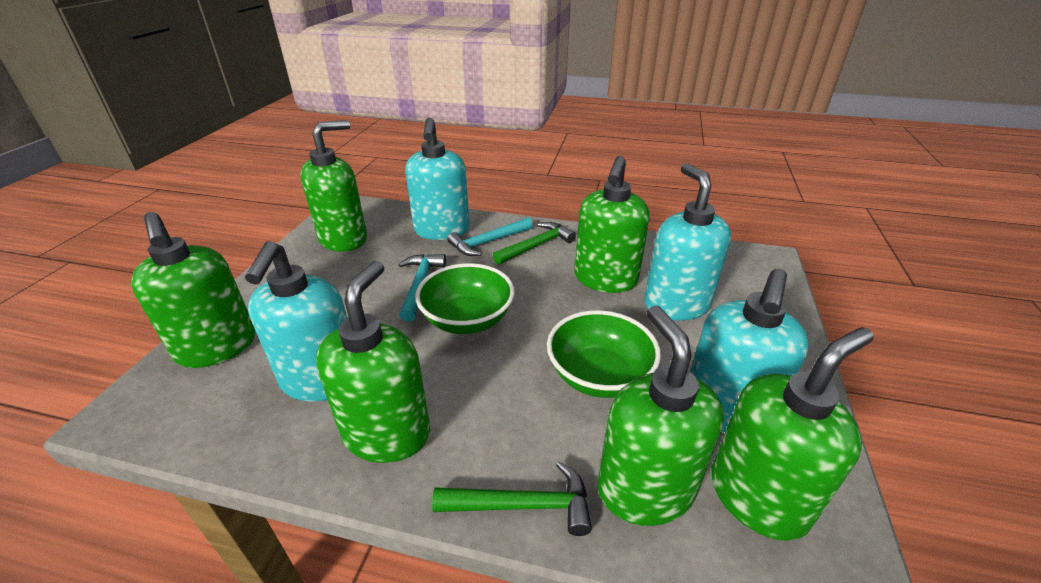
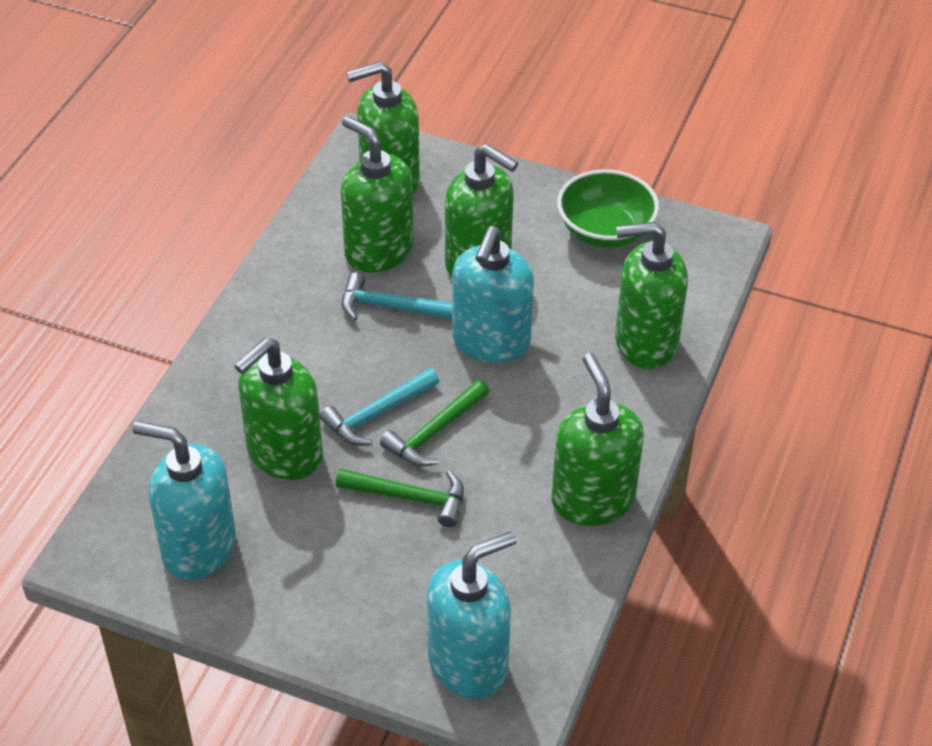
green bowl: 2 -> 1
turquoise soap dispenser: 4 -> 3

